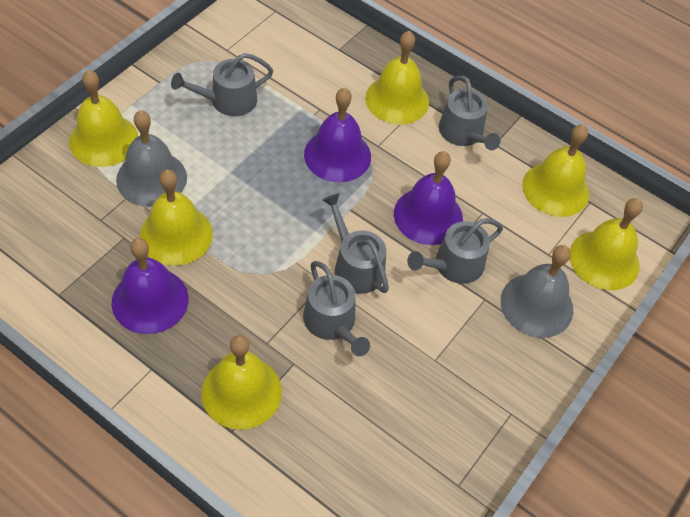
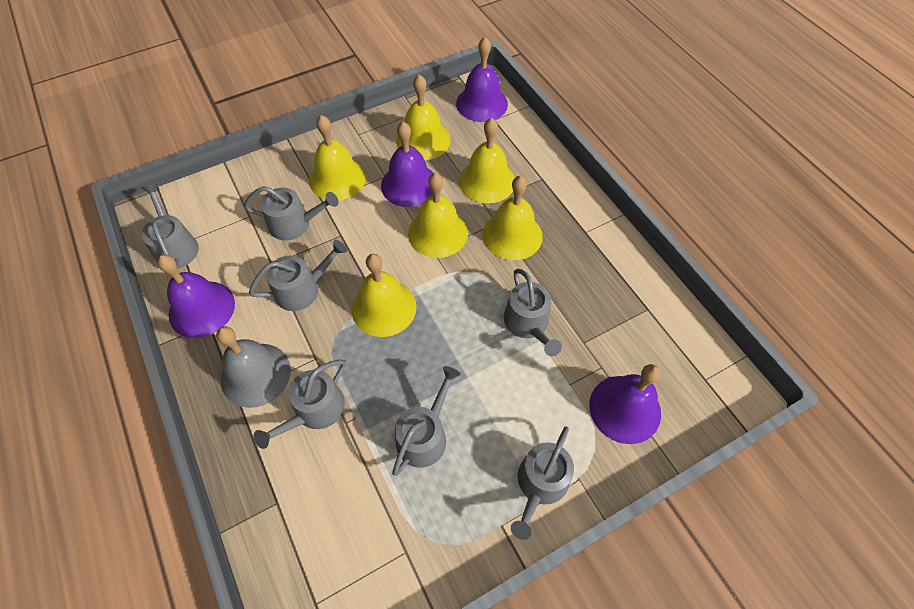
grey bell: 2 -> 1
grey watering can: 5 -> 7
purple bell: 3 -> 4

